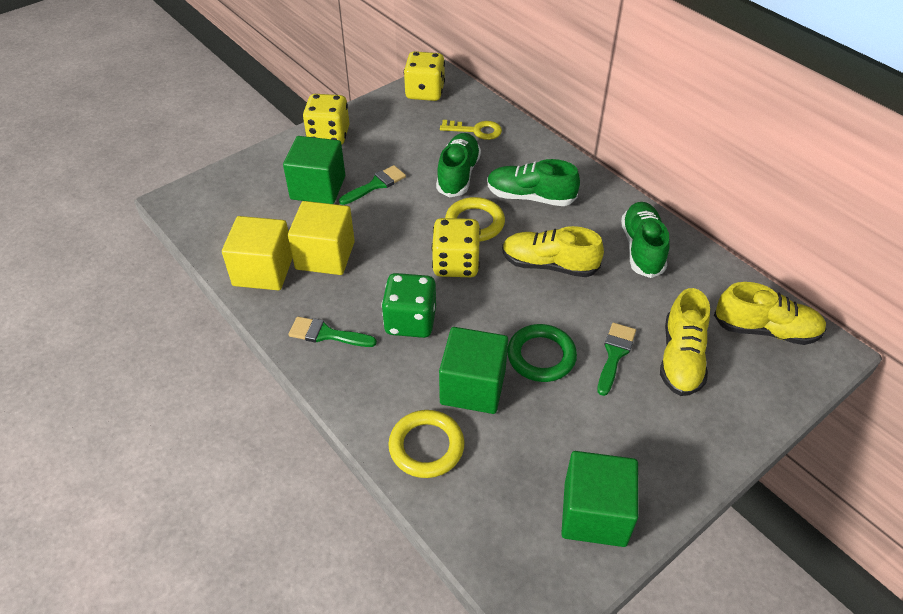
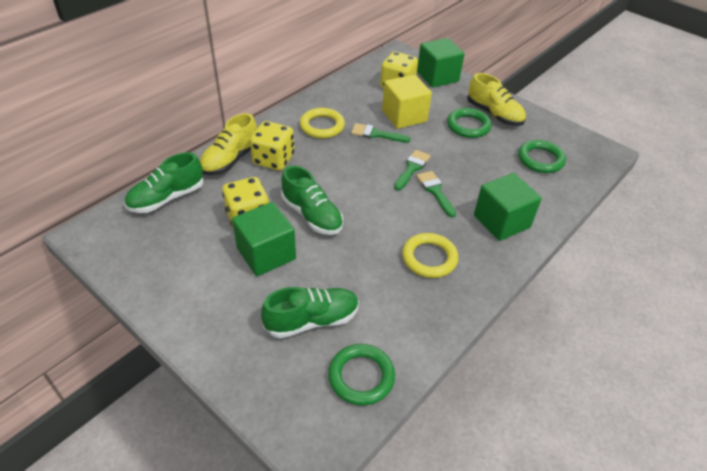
green dice: 1 -> 0
green ring: 1 -> 3
yellow cube: 2 -> 1
yellow key: 1 -> 0
yellow shoe: 3 -> 2

